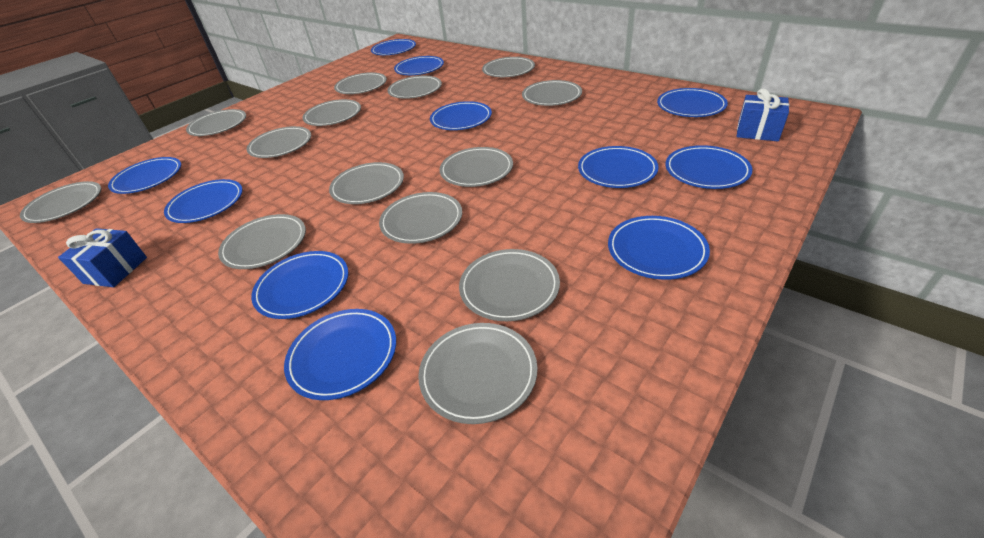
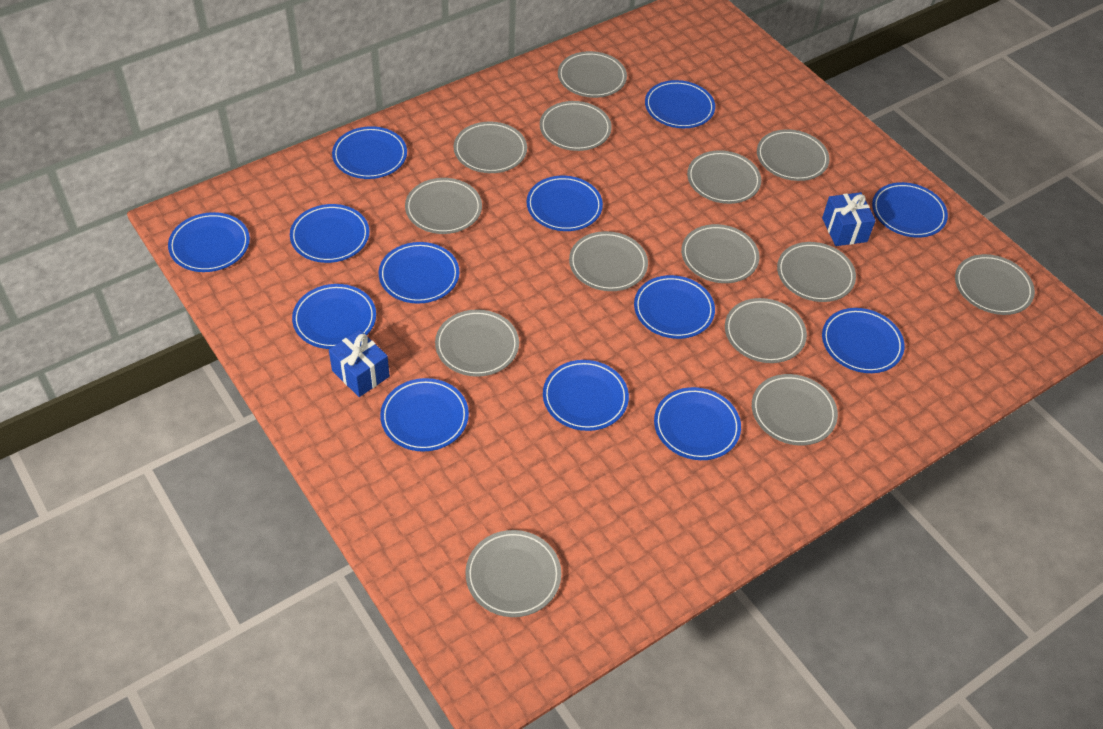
blue plate: 11 -> 13

